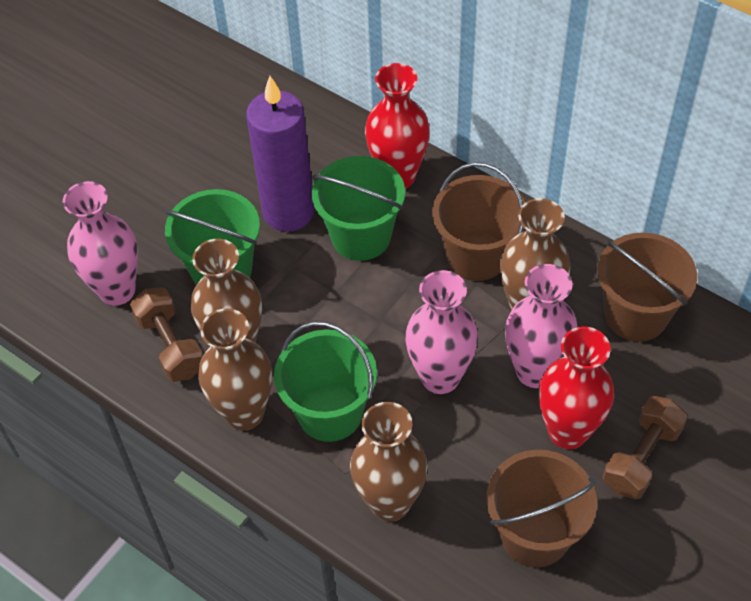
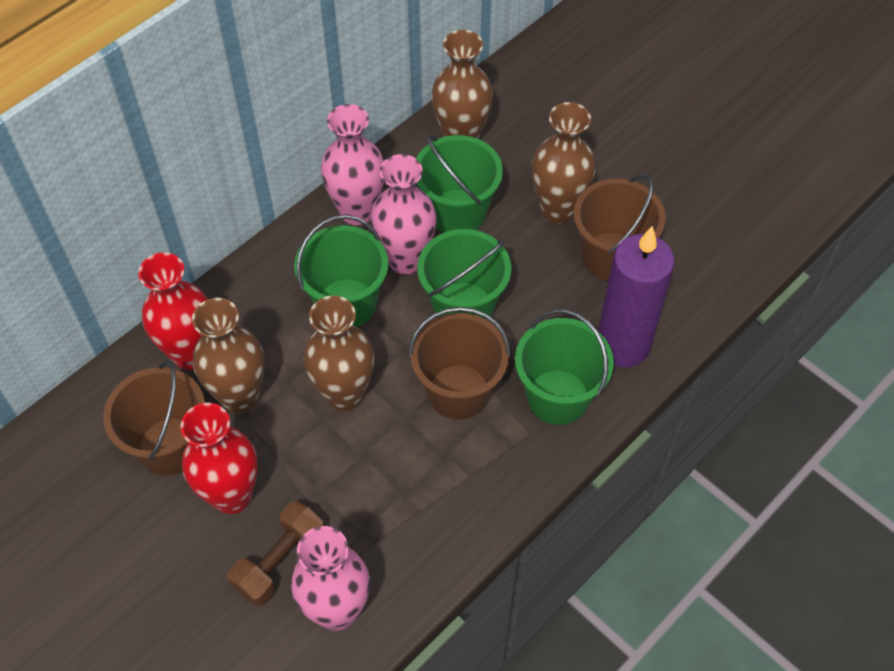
brown dumbbell: 2 -> 1
green bucket: 3 -> 4

